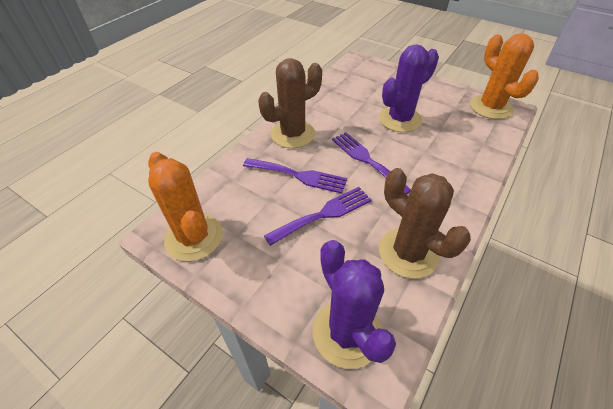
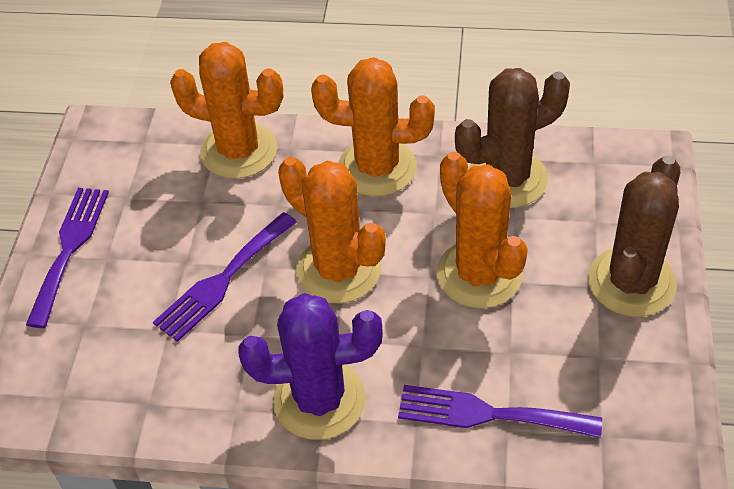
orange cactus: 2 -> 4
purple cactus: 2 -> 1

